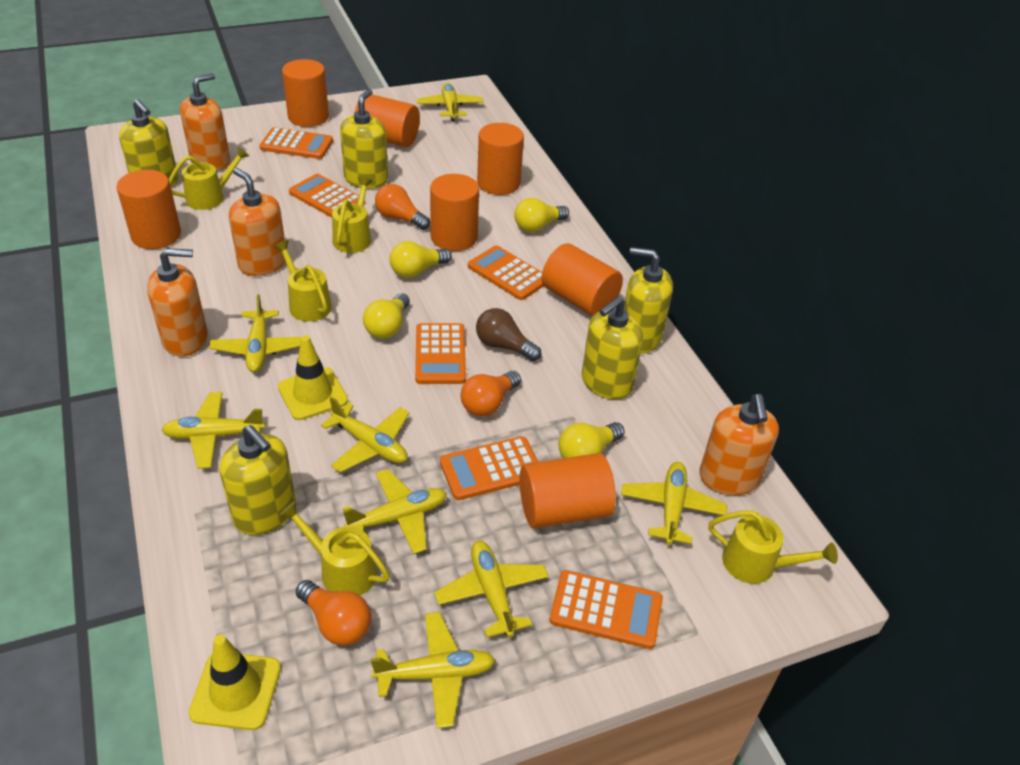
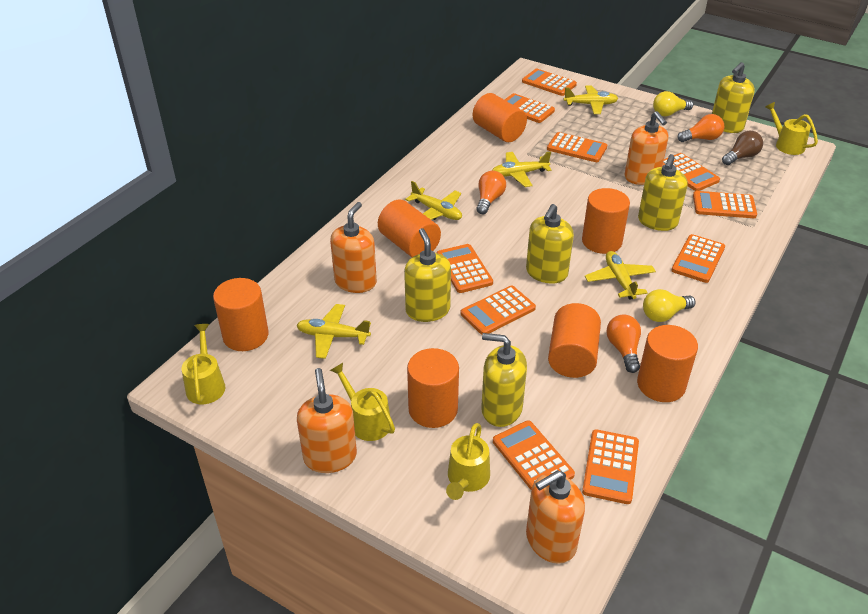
orange calculator: 6 -> 10
yellow light bulb: 4 -> 2
yellow plane: 8 -> 5
yellow traffic cone: 2 -> 0
yellow watering can: 5 -> 4

